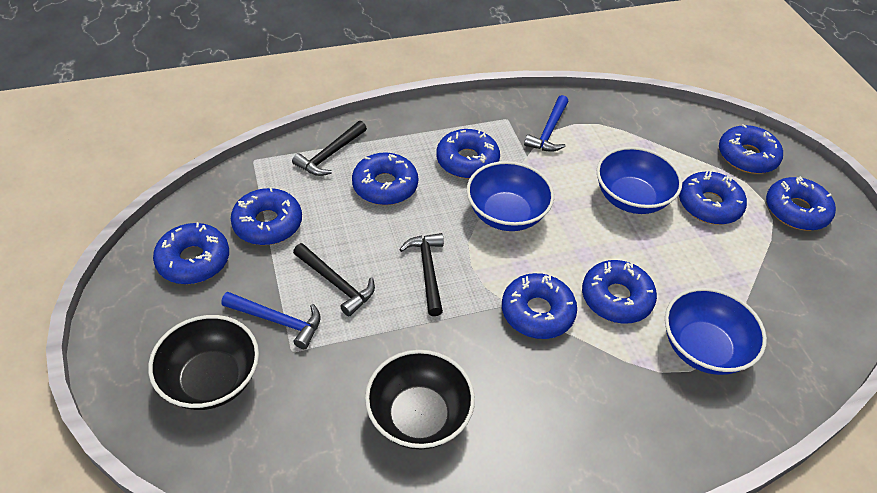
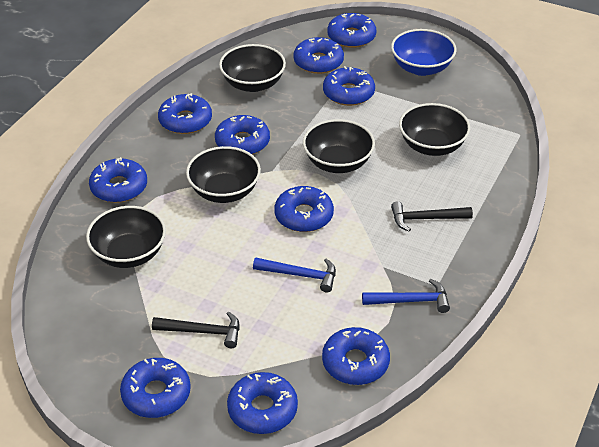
black bowl: 2 -> 5
black hammer: 3 -> 2
blue bowl: 3 -> 1
blue donut: 9 -> 10

